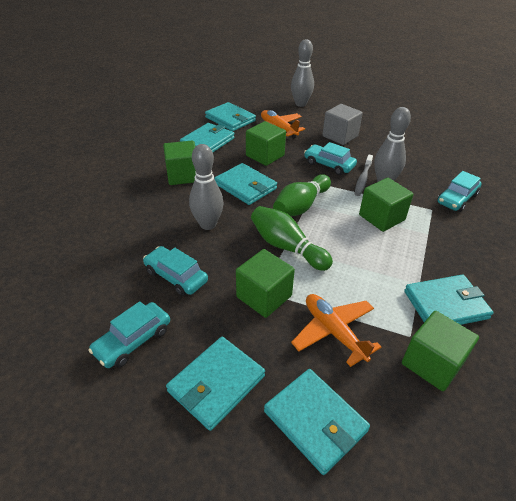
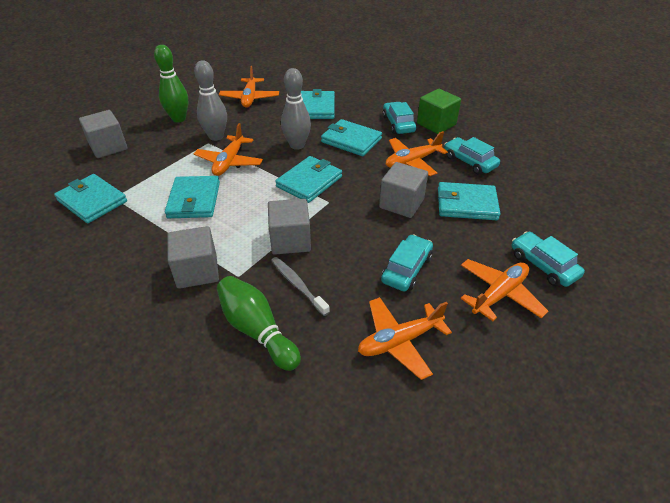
green cube: 5 -> 1
grey bowling pin: 3 -> 2
grey cube: 1 -> 4
orange plane: 2 -> 5

